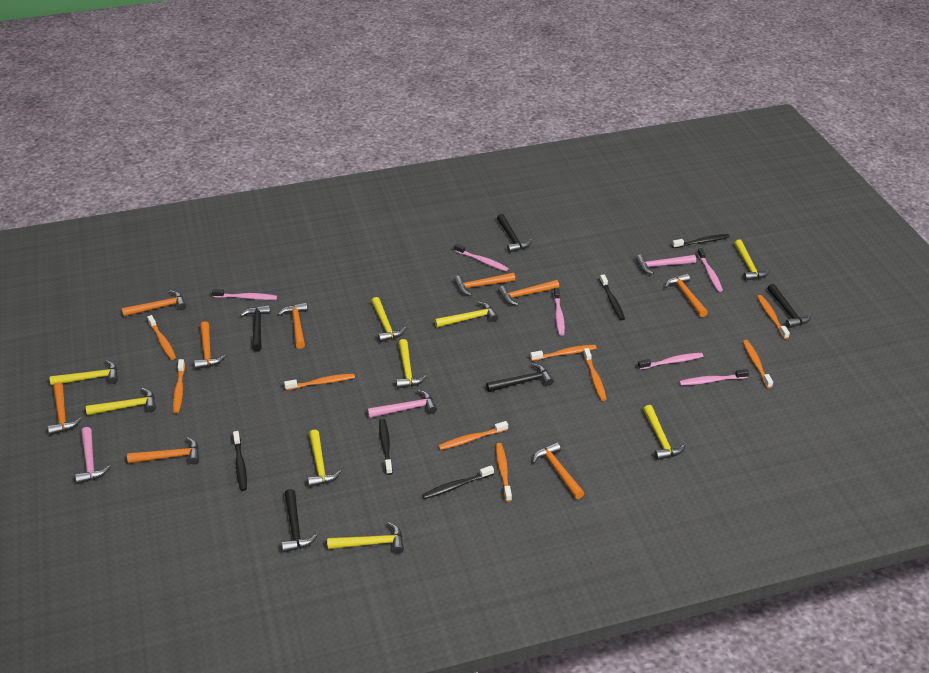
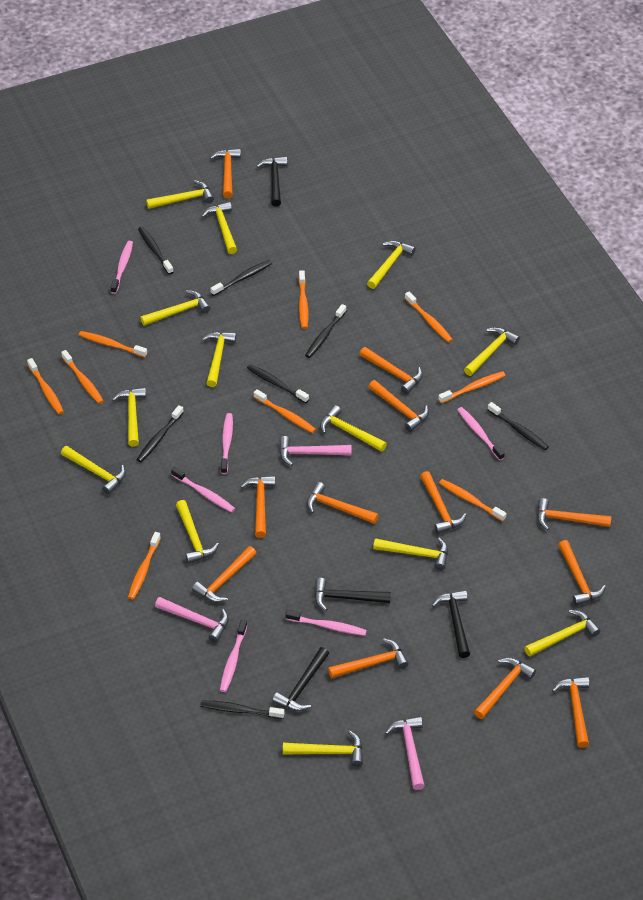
black hammer: 5 -> 4
black toothbrush: 5 -> 7
orange hammer: 9 -> 12
yellow hammer: 9 -> 13

